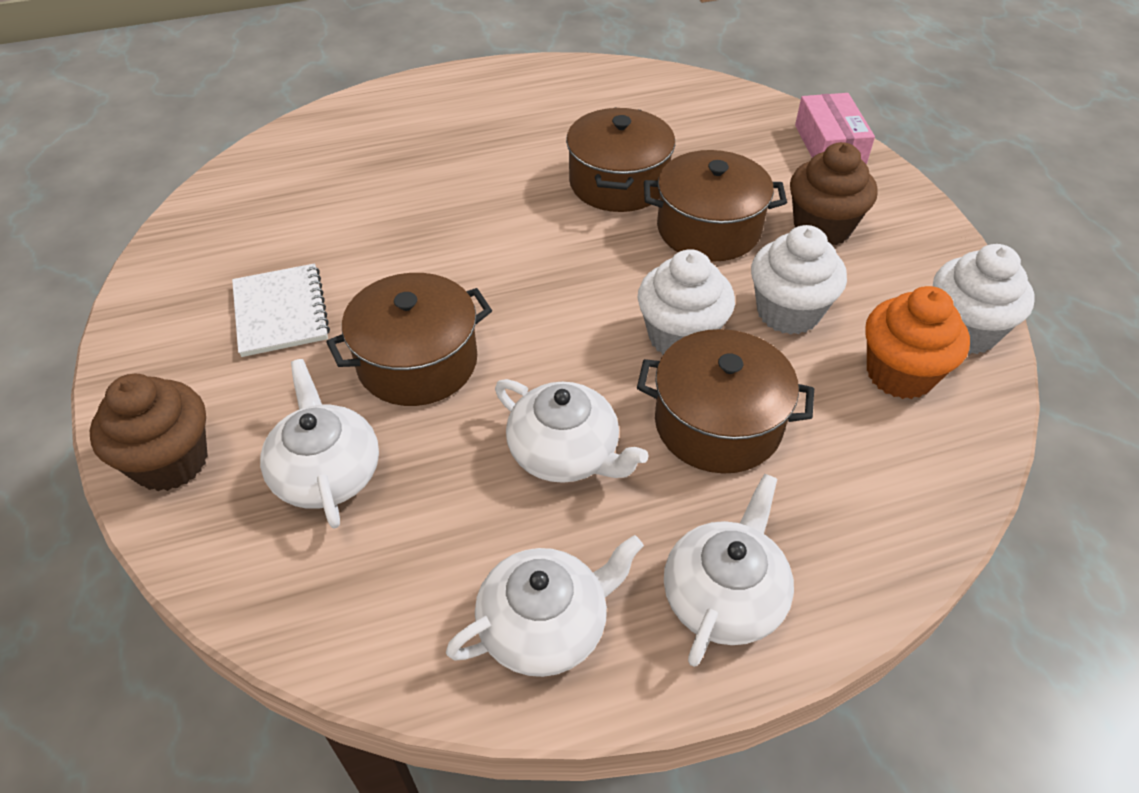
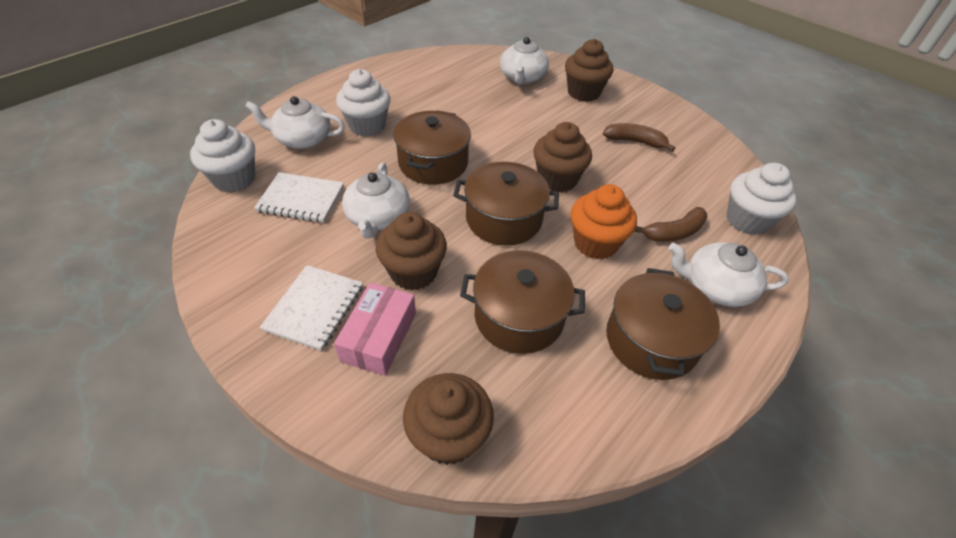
brown banana: 0 -> 2
brown cupcake: 2 -> 4
white notebook: 1 -> 2

